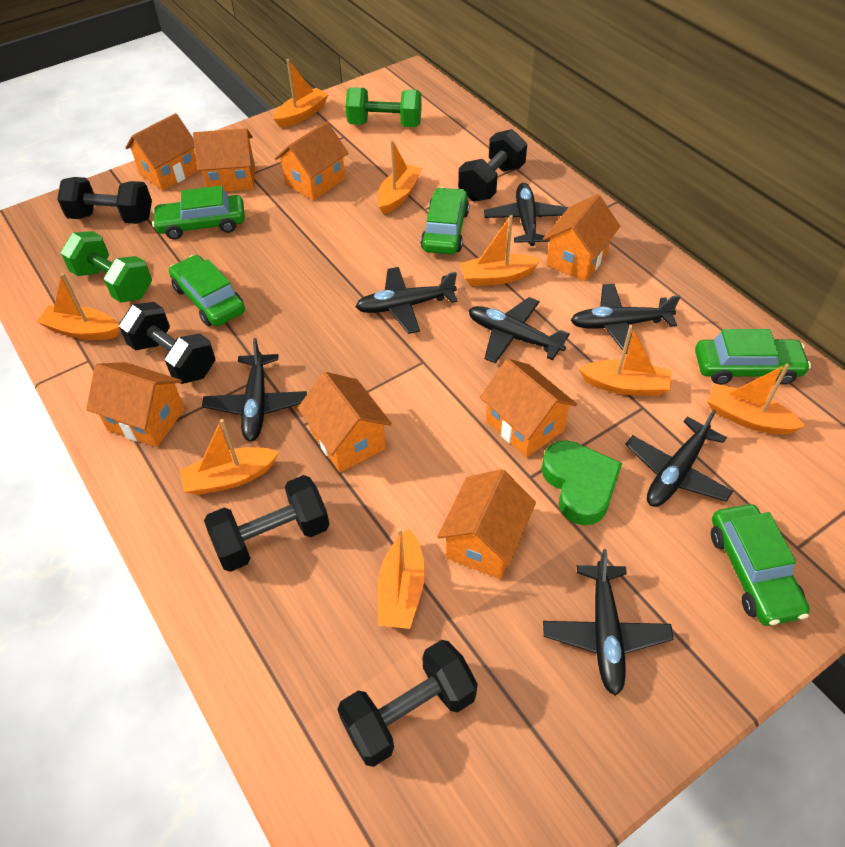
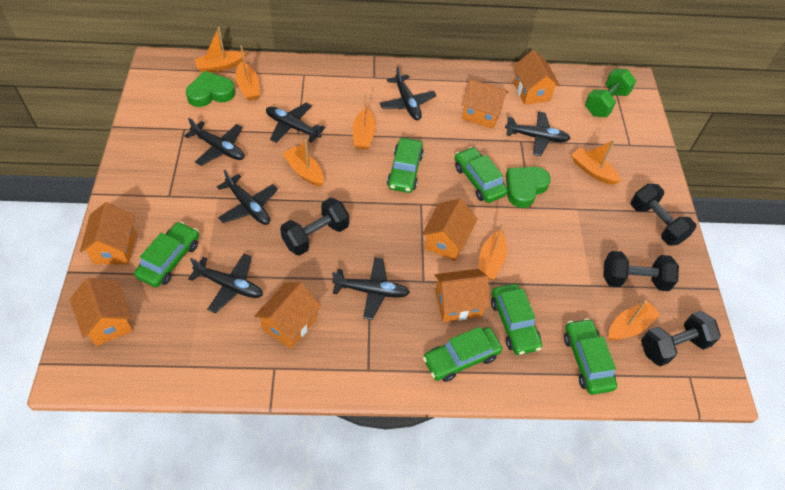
black dumbbell: 5 -> 4
green car: 5 -> 6
green dumbbell: 2 -> 1
green heart: 1 -> 2
orange boat: 8 -> 7
orange house: 8 -> 7

